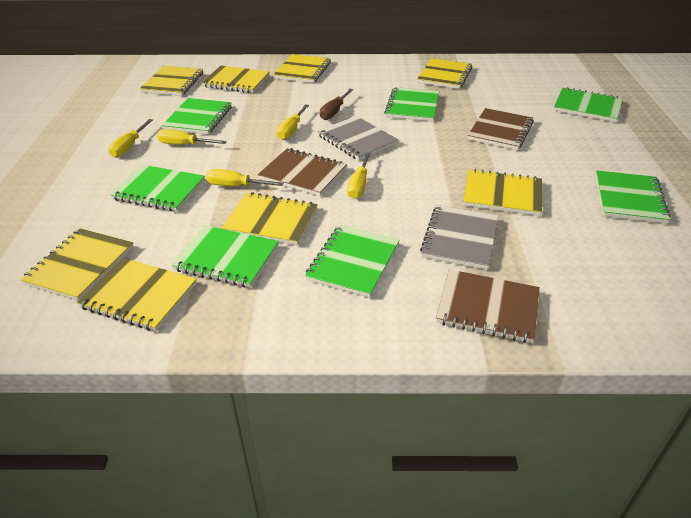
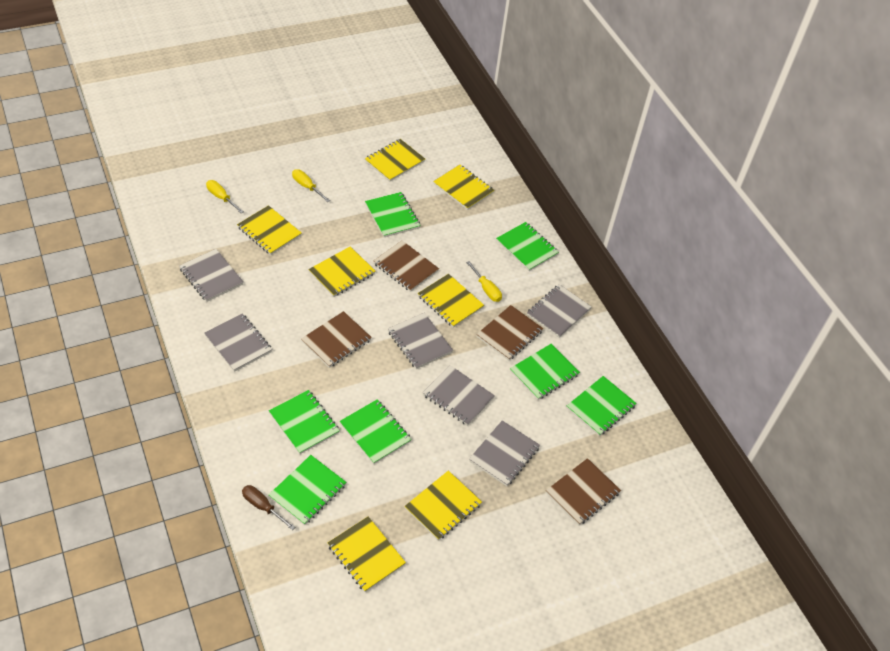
brown notebook: 3 -> 4
grey notebook: 2 -> 6
yellow notebook: 8 -> 7
yellow screwdriver: 5 -> 3

